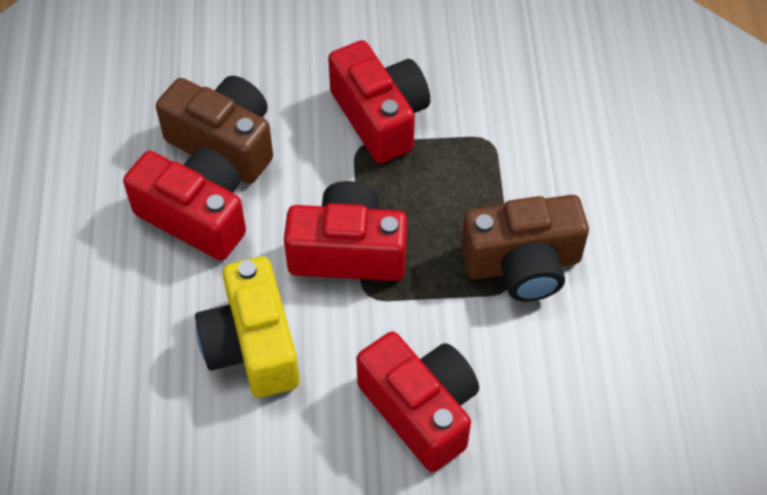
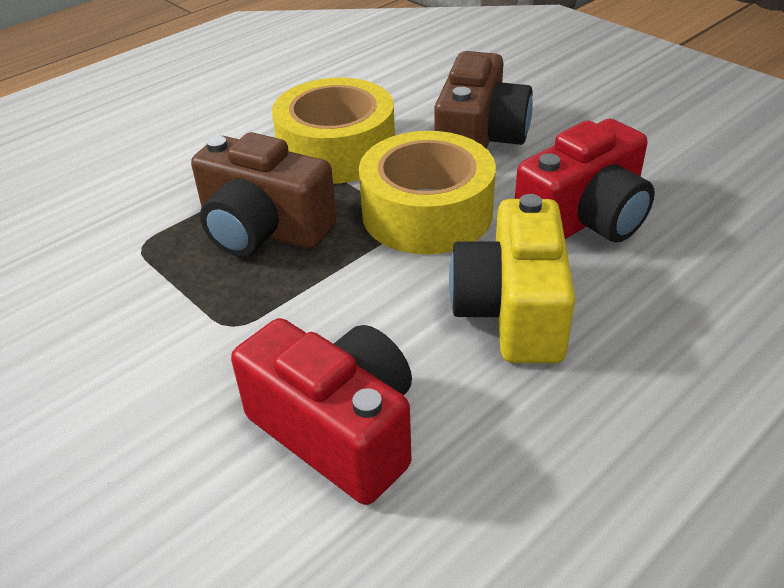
red camera: 4 -> 2
yellow tape: 0 -> 2

